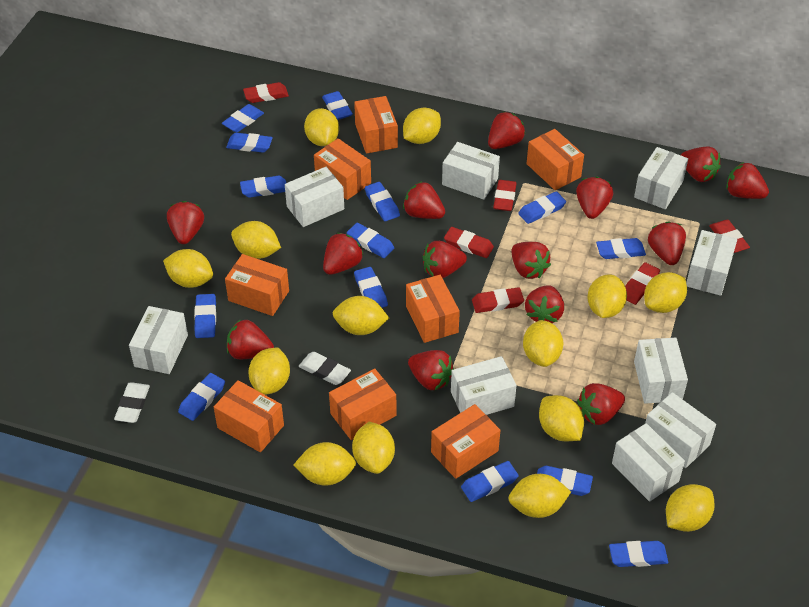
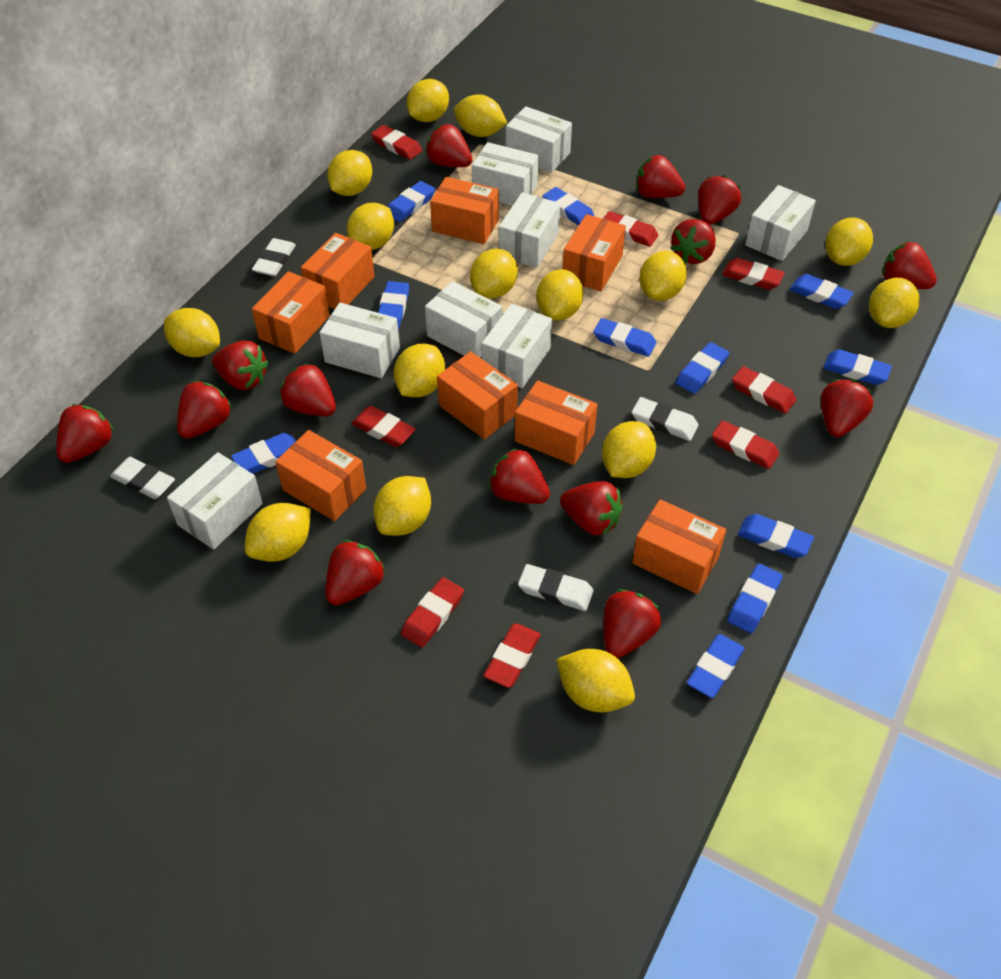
blue eraser: 14 -> 11
red eraser: 6 -> 8
white box: 9 -> 8
white eraser: 2 -> 4
yellow lemon: 14 -> 15

